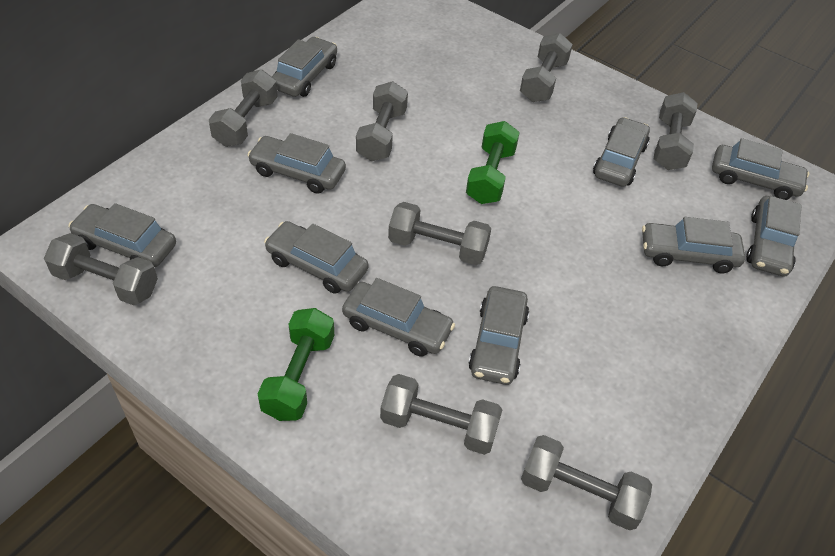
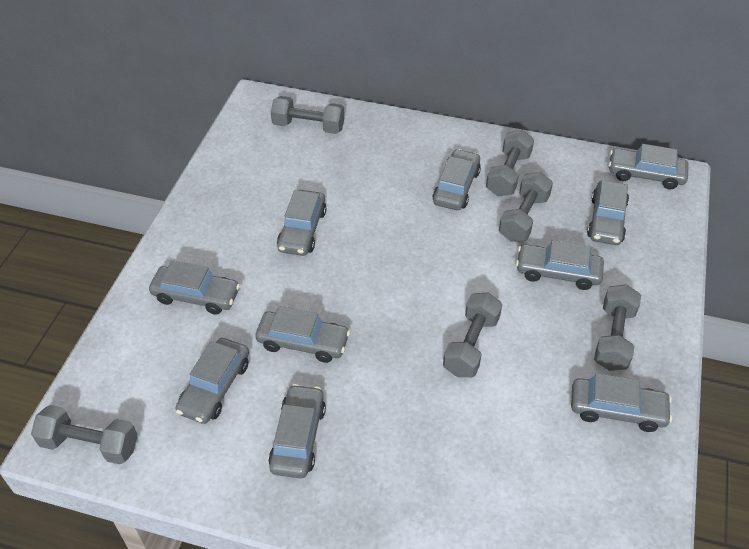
green dumbbell: 2 -> 0
grey dumbbell: 8 -> 6

